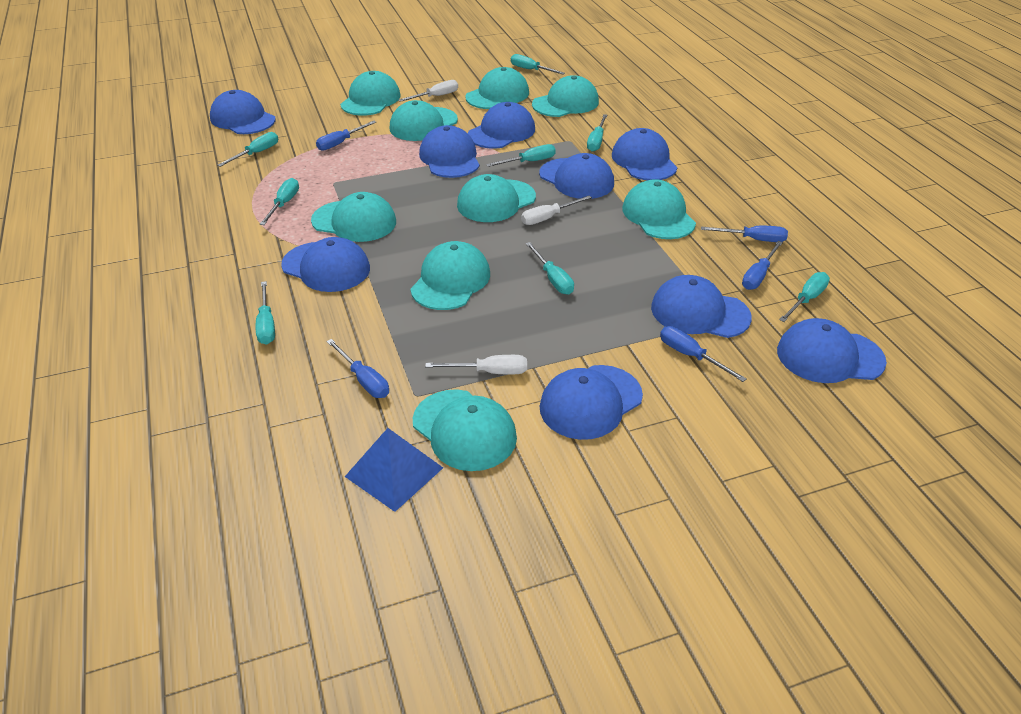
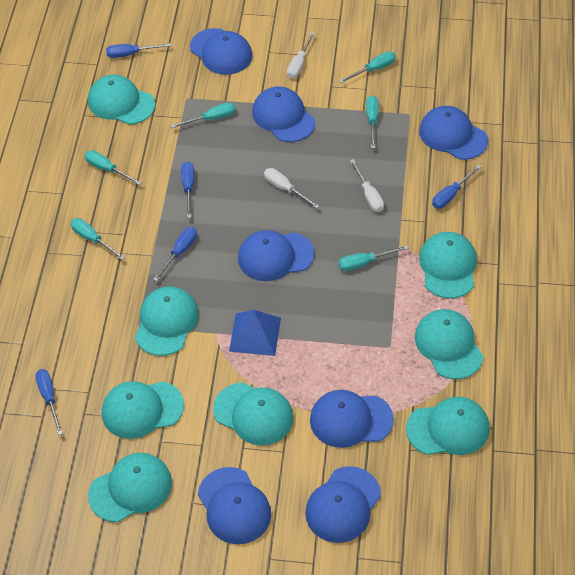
blue cap: 9 -> 7
turquoise cap: 9 -> 8
turquoise screwdriver: 8 -> 6

